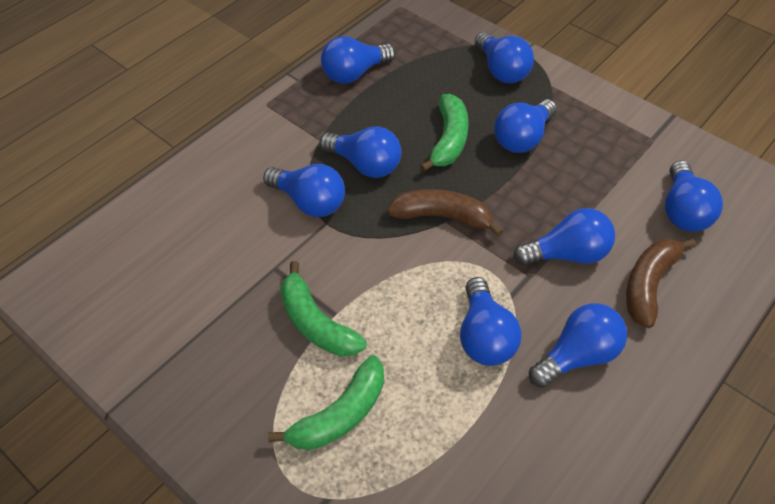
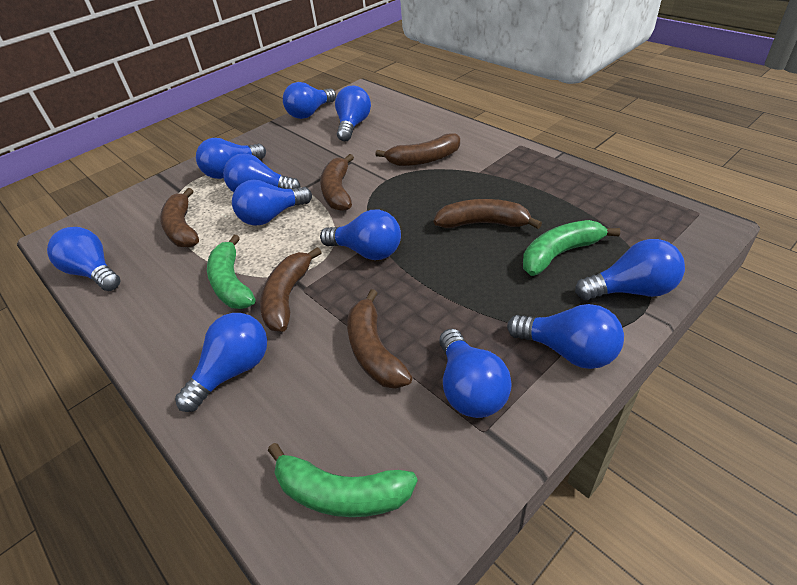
blue light bulb: 9 -> 11
brown banana: 2 -> 6

